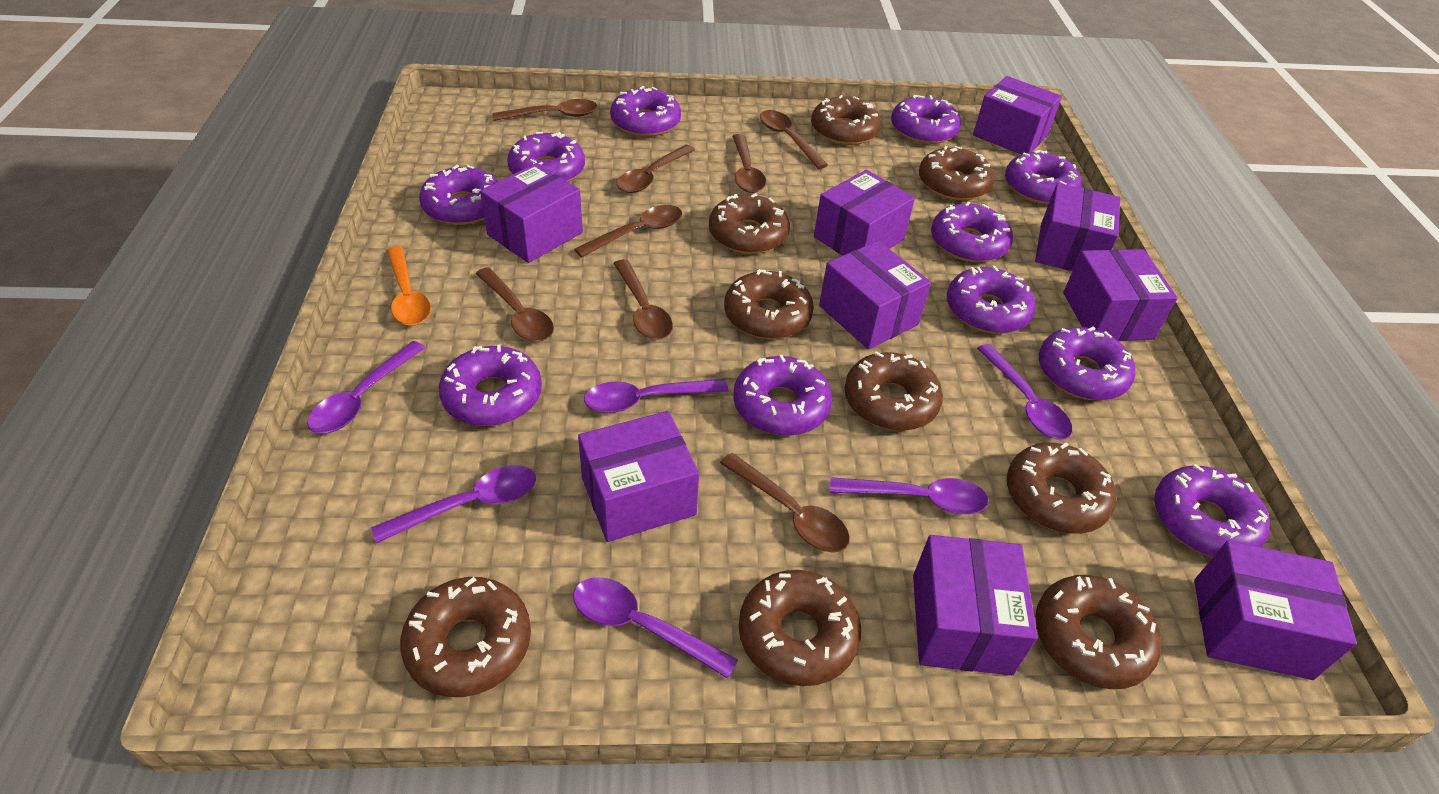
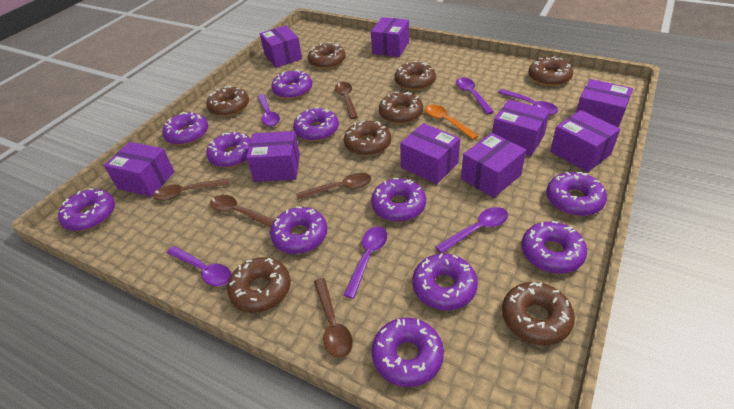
brown donut: 9 -> 8
brown spoon: 8 -> 5

